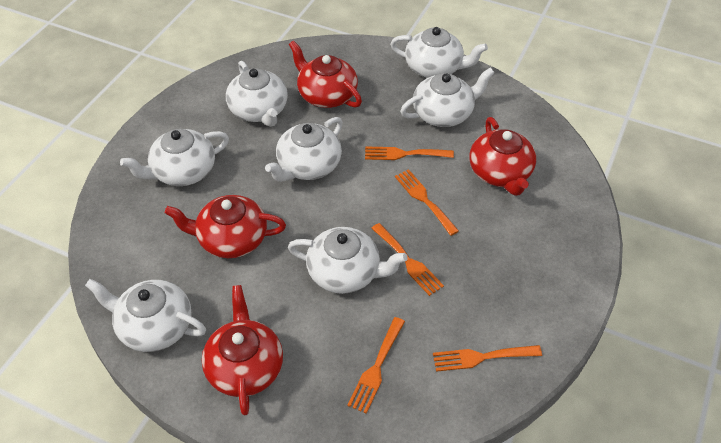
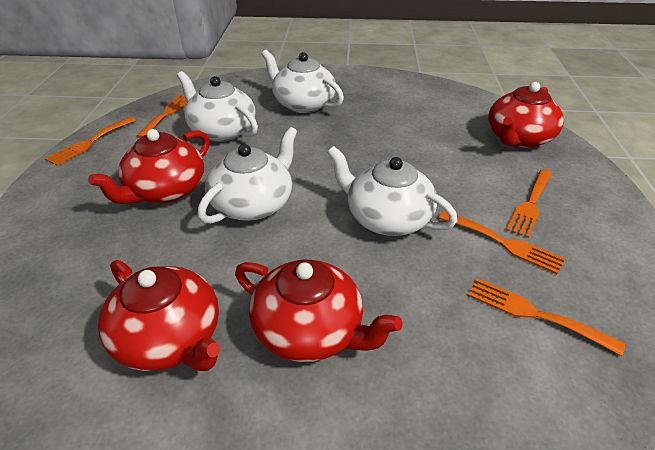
white teapot: 7 -> 4

